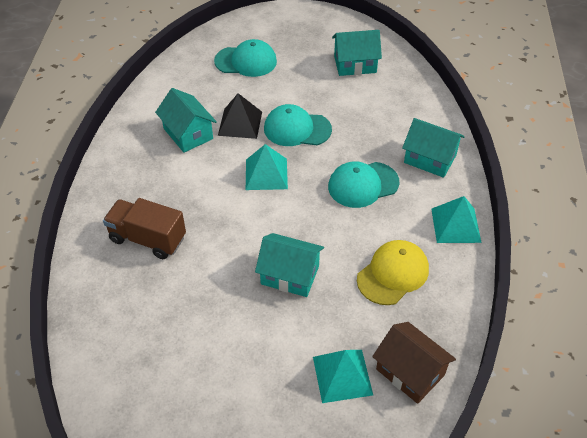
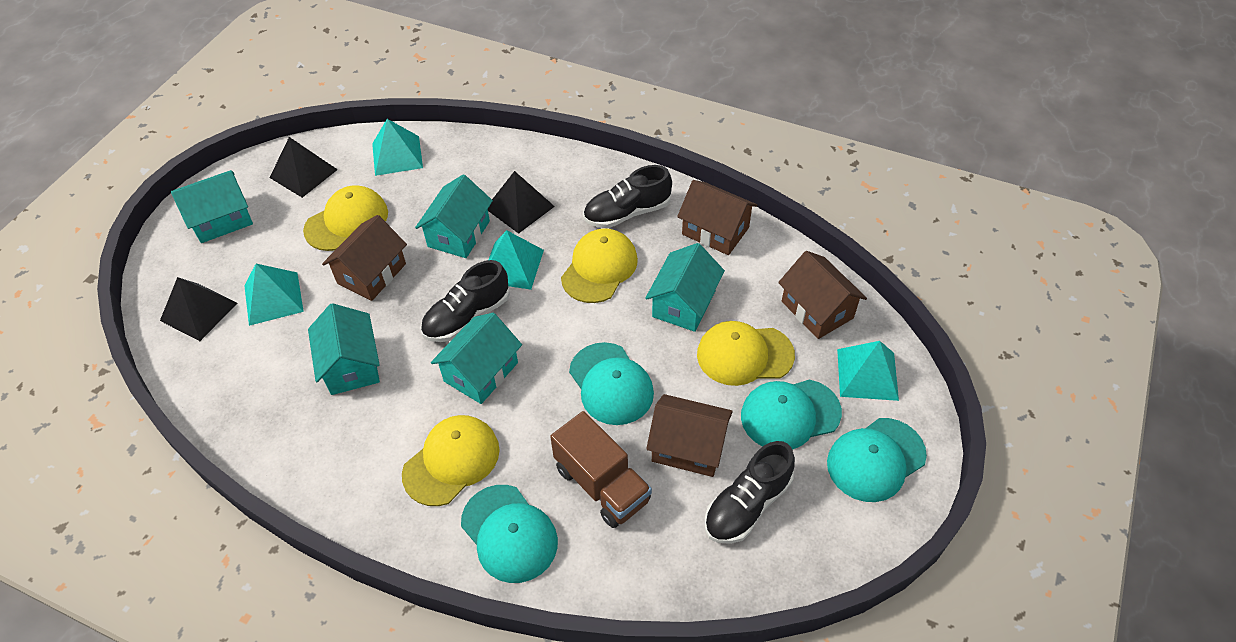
black pyramid: 1 -> 3
black shoe: 0 -> 3
brown house: 1 -> 4
turquoise cap: 3 -> 4
turquoise house: 4 -> 5
turquoise pyramid: 3 -> 4
yellow cap: 1 -> 4

